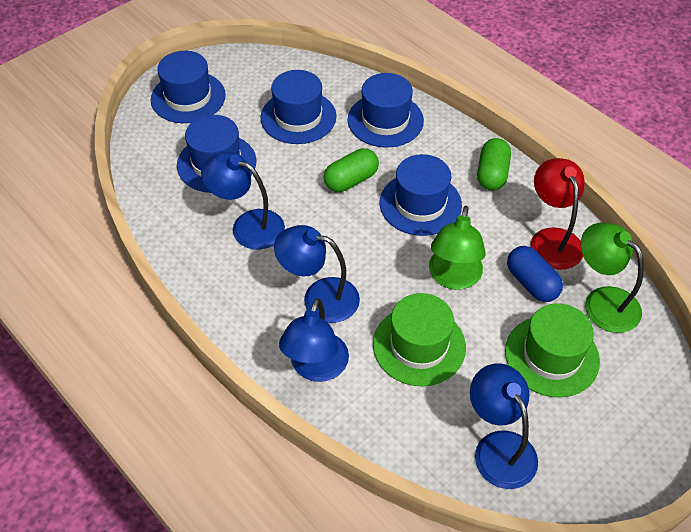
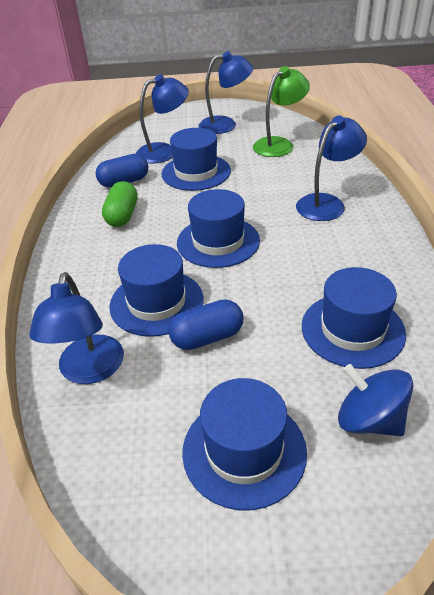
blue capsule: 1 -> 2
blue spinning top: 0 -> 1
green capsule: 2 -> 1
green hat: 2 -> 0
green lamp: 2 -> 1
red lamp: 1 -> 0

